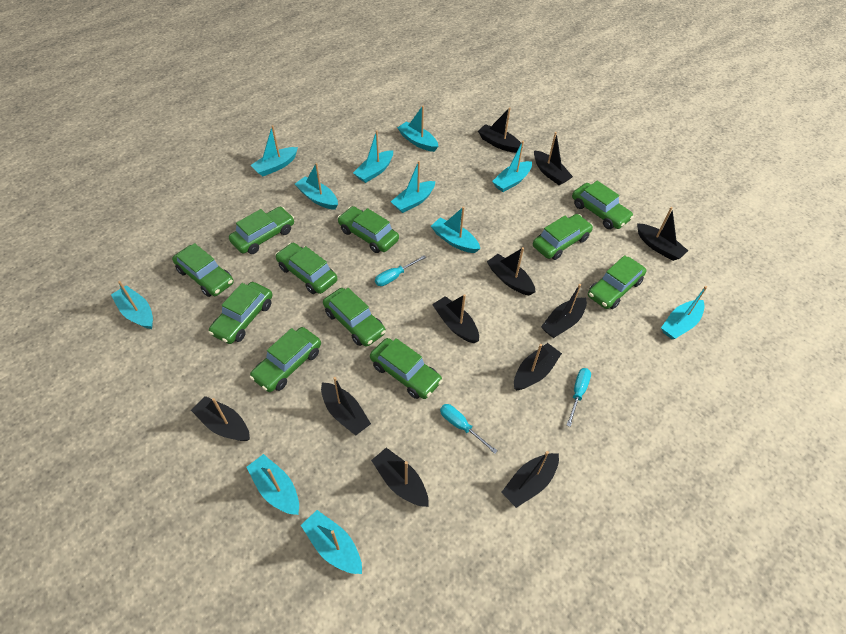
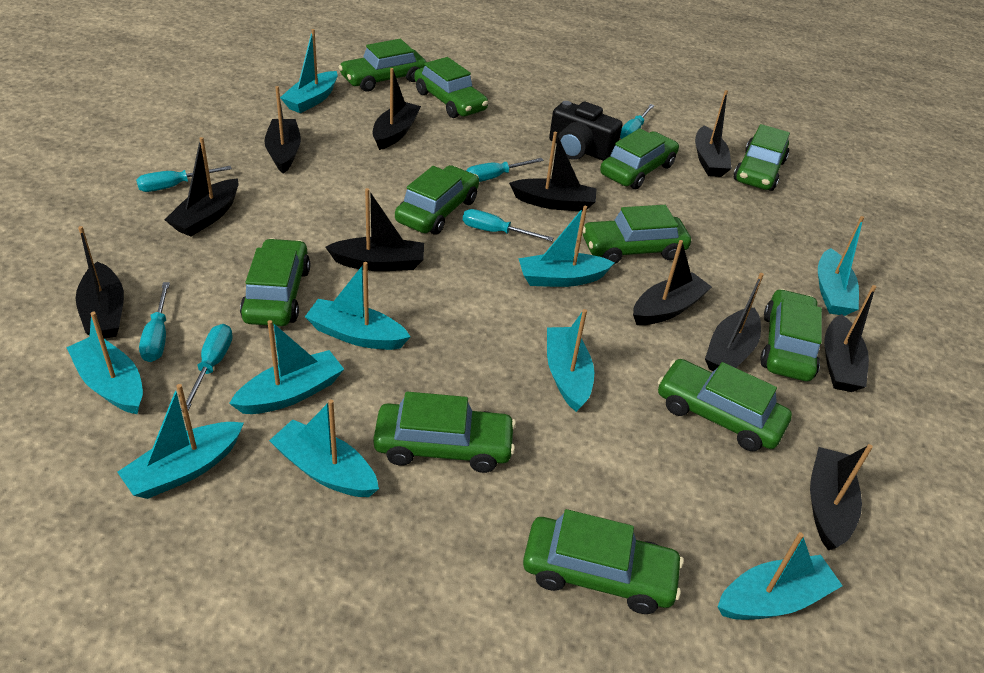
black camera: 0 -> 1
turquoise boat: 11 -> 10
turquoise screwdriver: 3 -> 6

